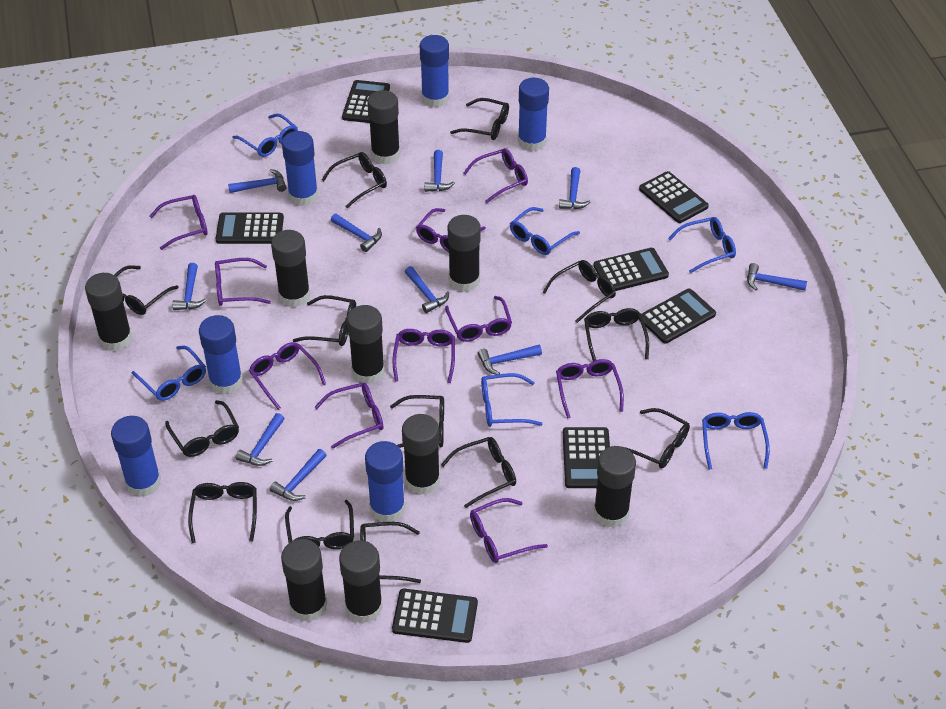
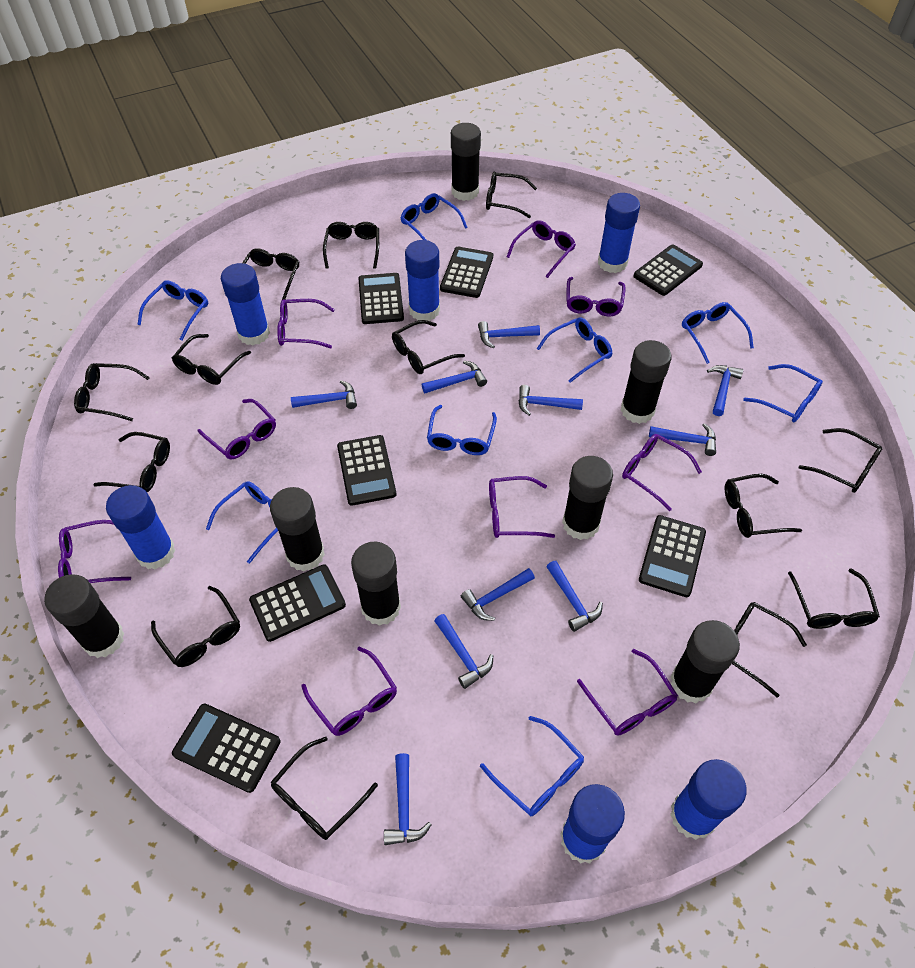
black glue stick: 9 -> 7
blue glasses: 6 -> 8
purple glasses: 10 -> 9

